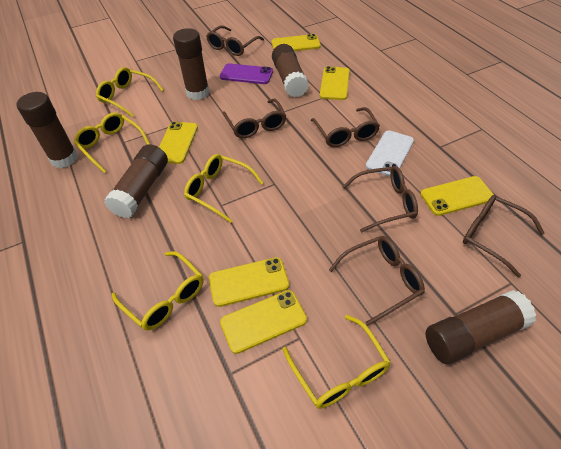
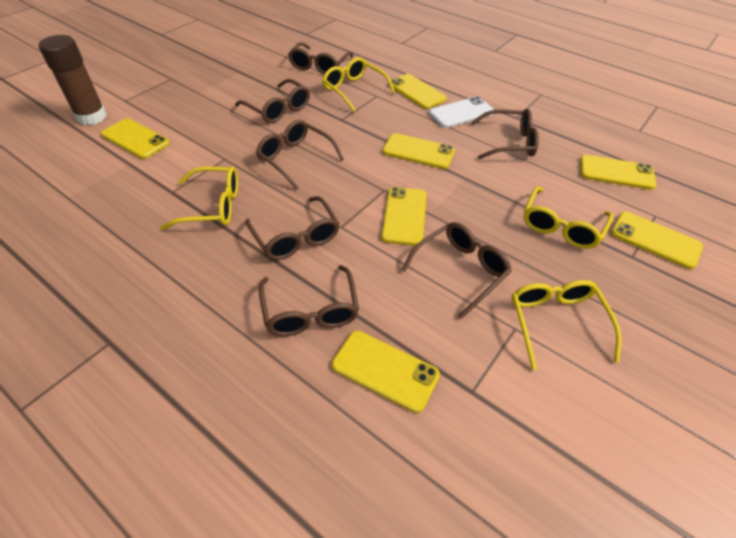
brown glasses: 6 -> 7
brown glue stick: 5 -> 1
purple phone: 1 -> 0
yellow glasses: 5 -> 4
yellow phone: 6 -> 7

